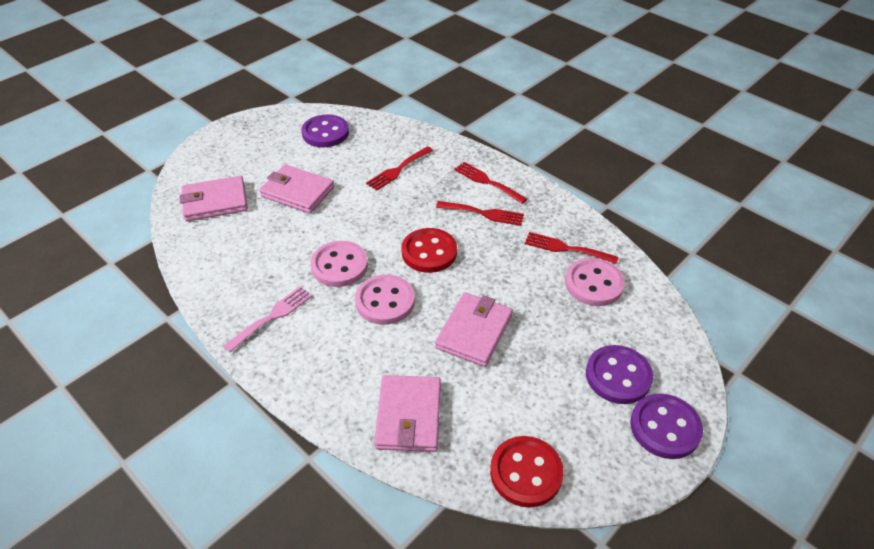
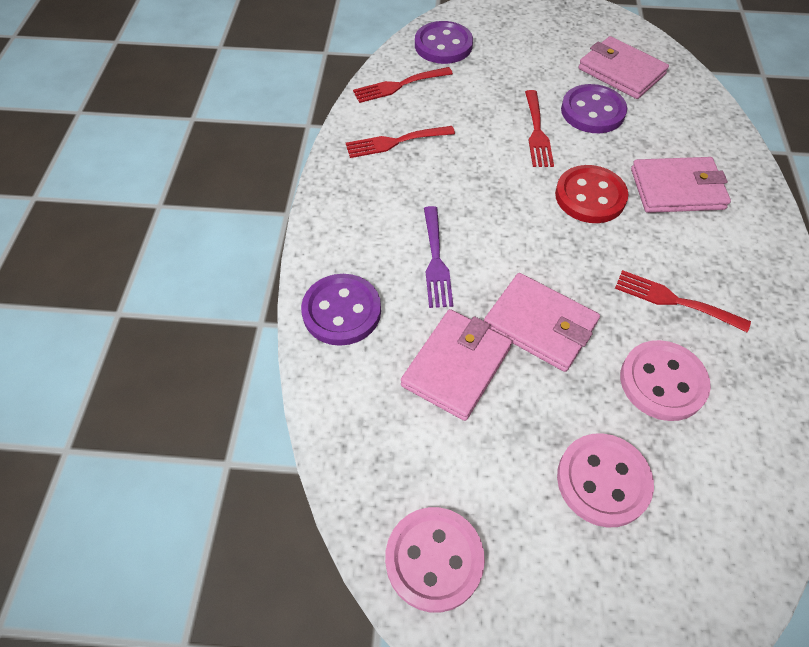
pink fork: 1 -> 0
purple fork: 0 -> 1
red button: 2 -> 1

